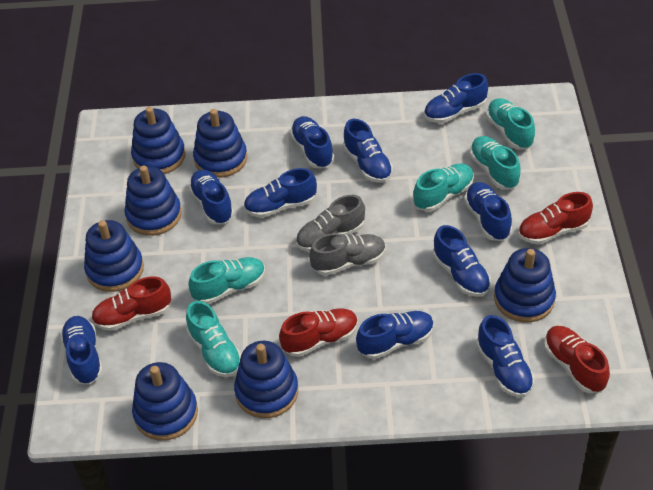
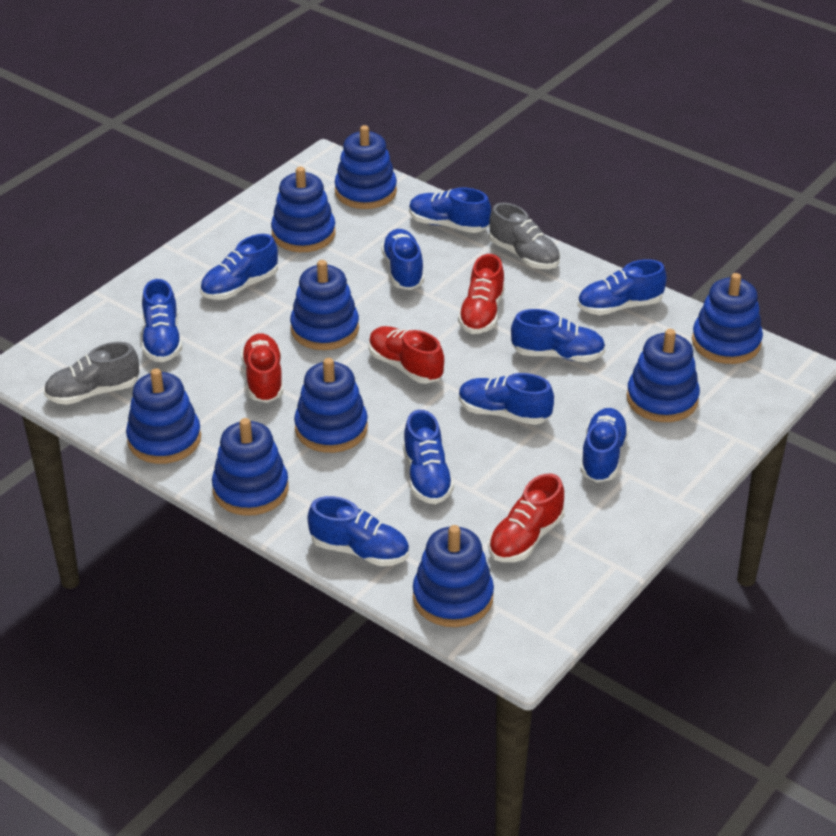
blue stacking toy: 7 -> 9
turquoise shoe: 5 -> 0

